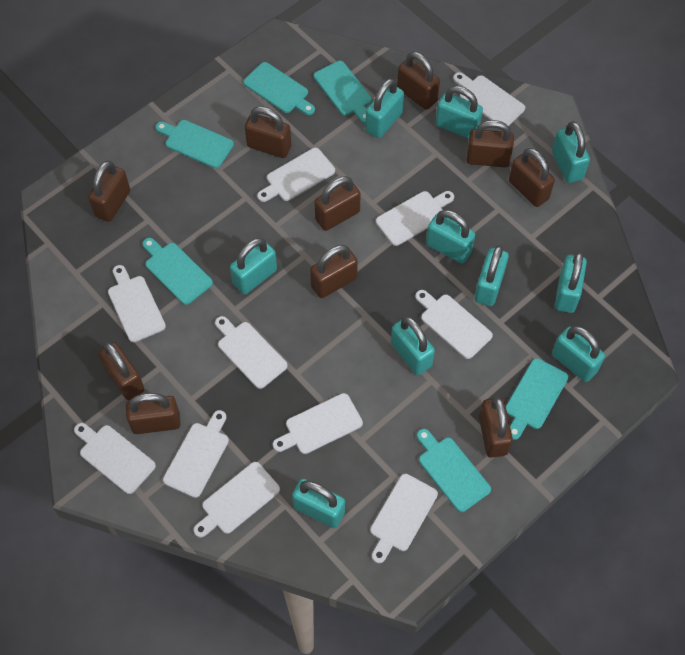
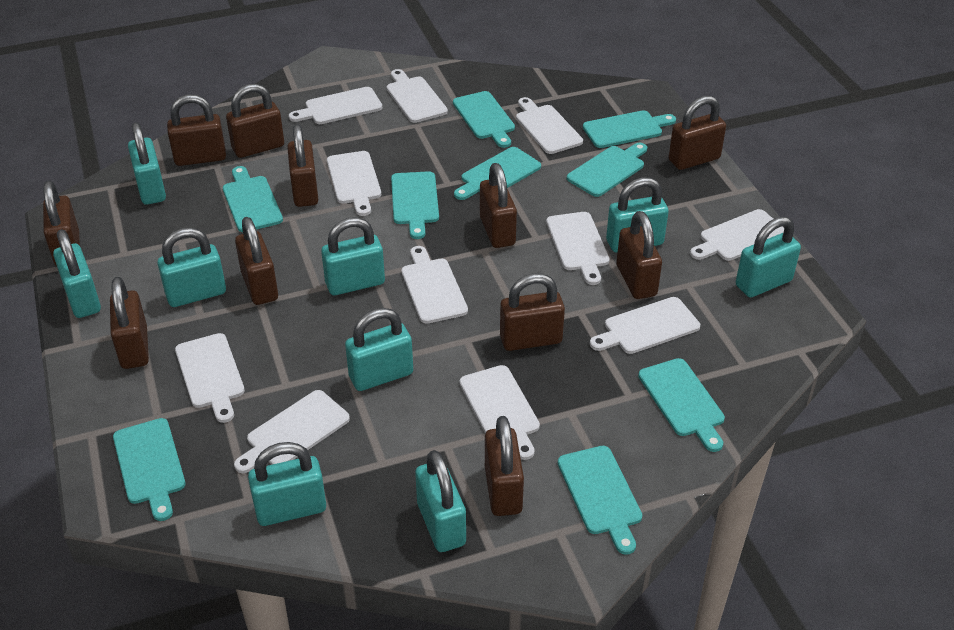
brown padlock: 10 -> 11
turquoise cutting board: 6 -> 9
turquoise padlock: 10 -> 9

